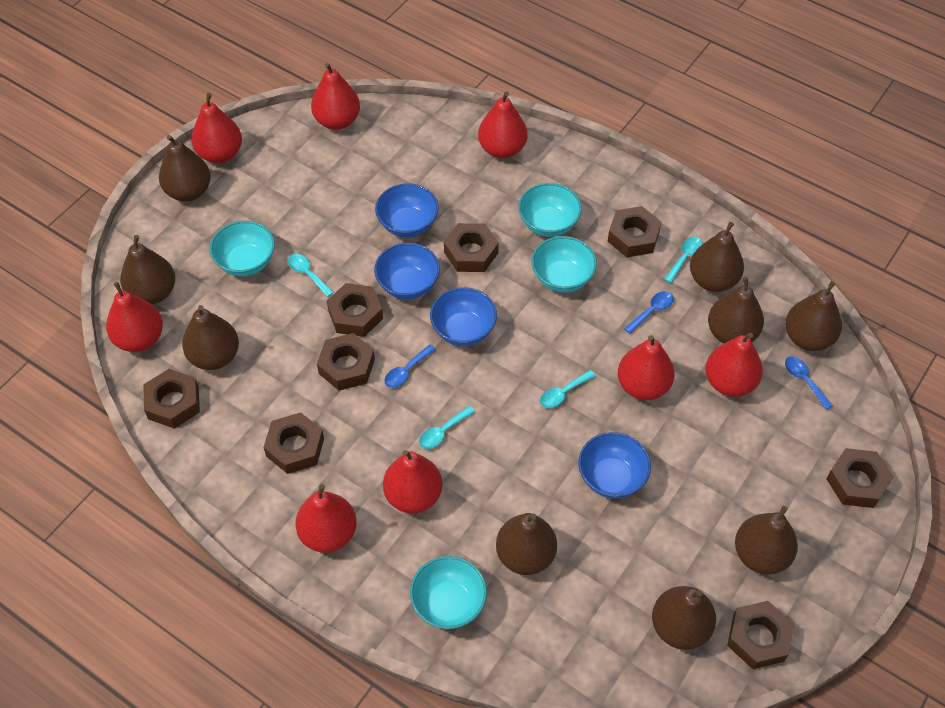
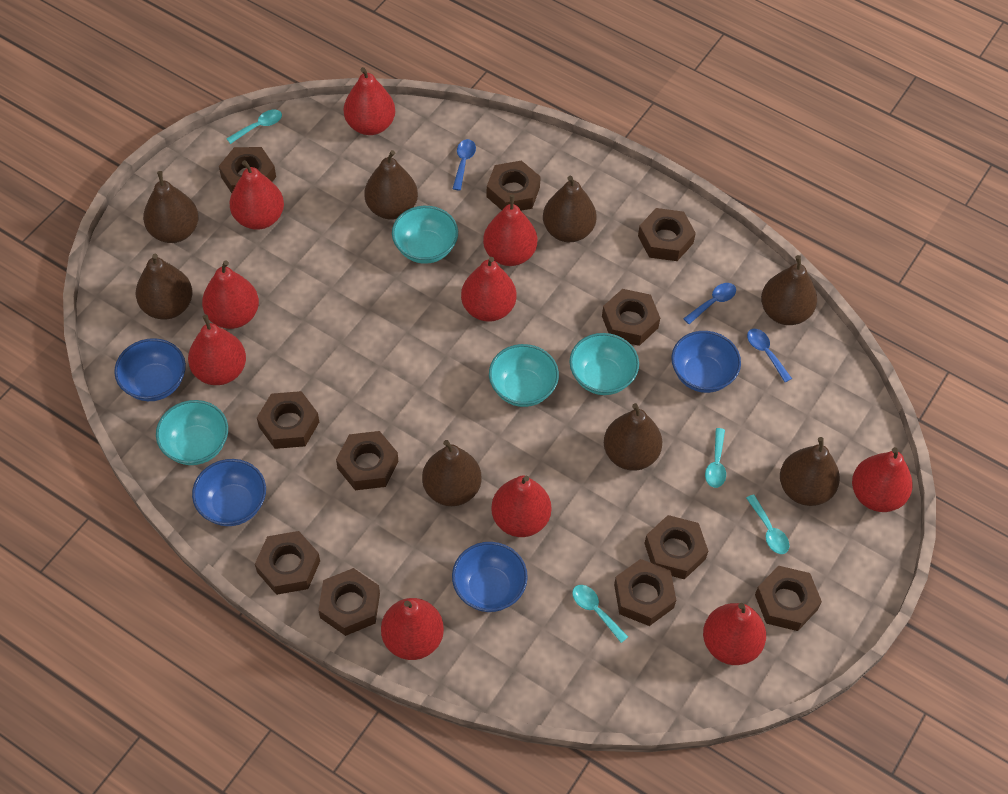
brown nut: 8 -> 11
brown pear: 9 -> 8
red pear: 8 -> 10

